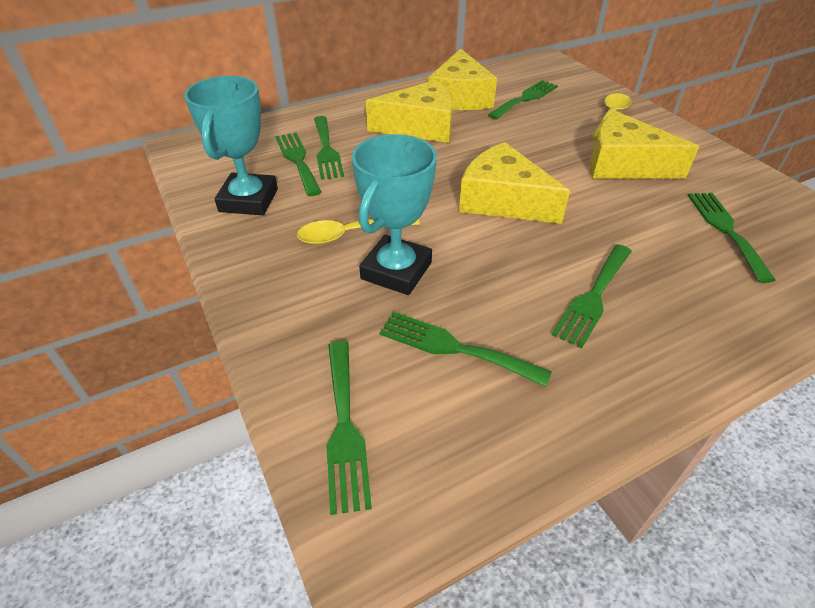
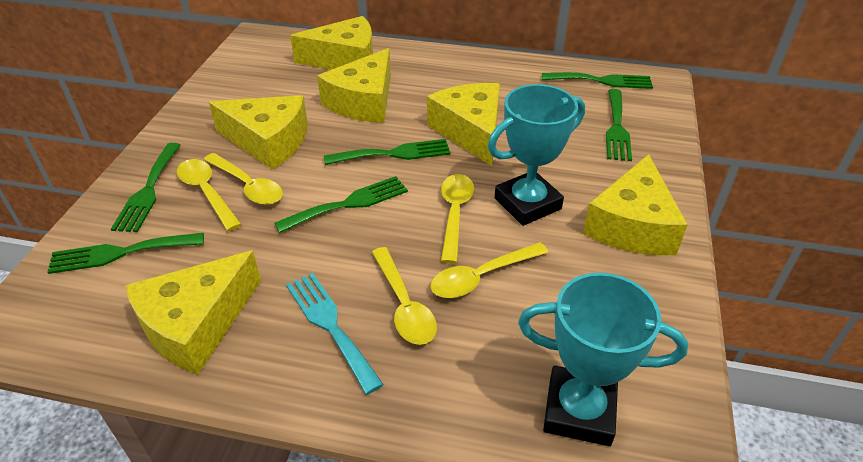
green fork: 7 -> 6
turquoise fork: 0 -> 1
yellow cheese: 4 -> 6
yellow spoon: 2 -> 5

